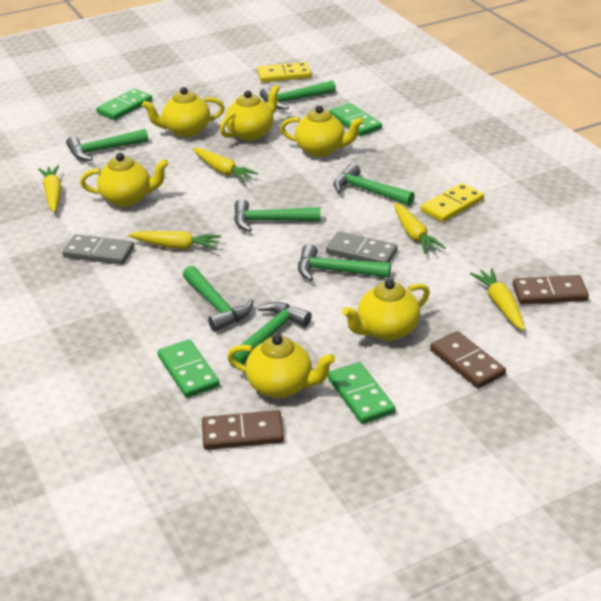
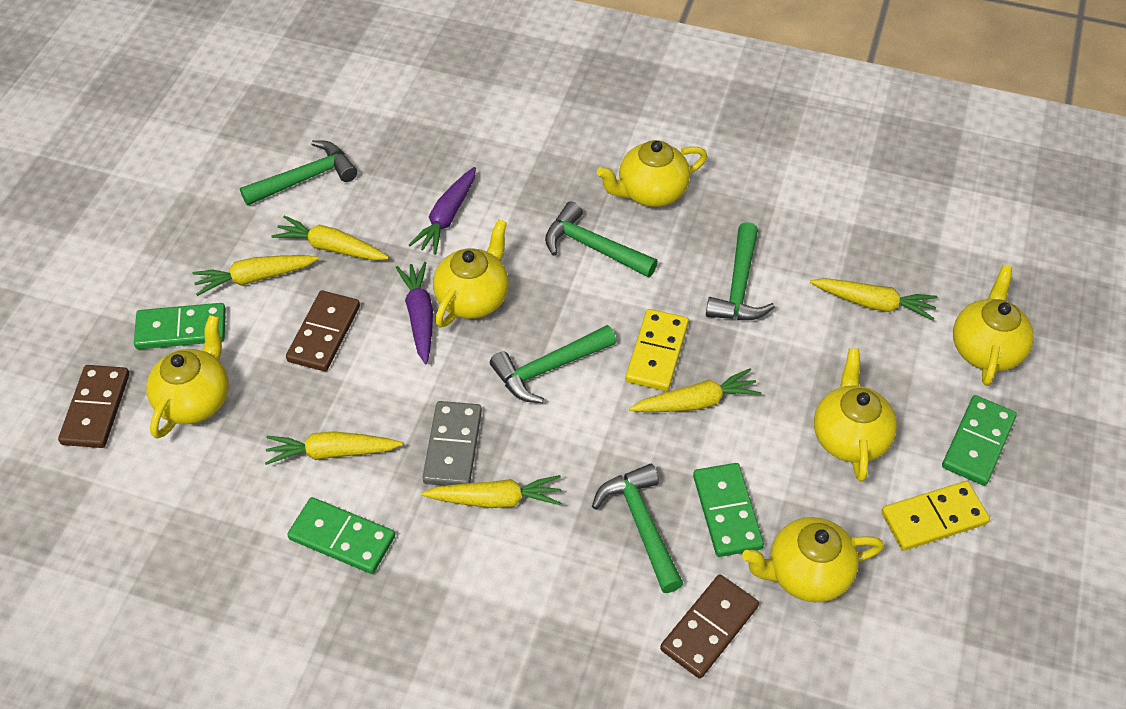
green hammer: 7 -> 5
grey domino: 2 -> 1
purple carrot: 0 -> 2
yellow carrot: 5 -> 6

